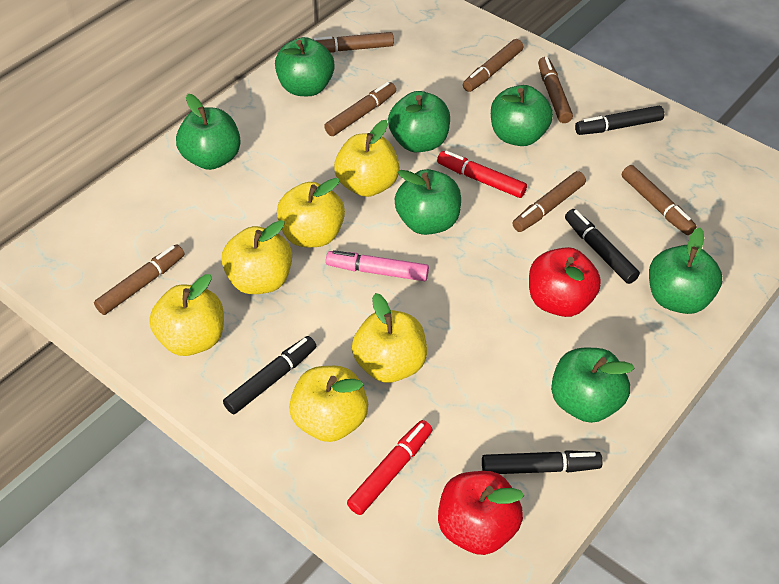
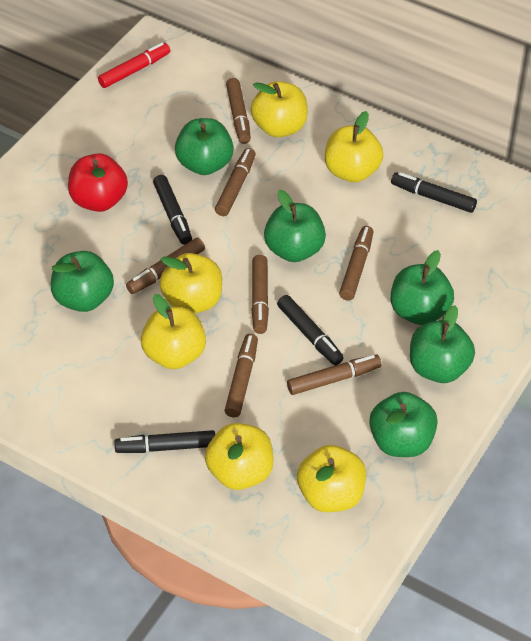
green apple: 7 -> 6
pink marker: 1 -> 0
red apple: 2 -> 1
red marker: 2 -> 1

